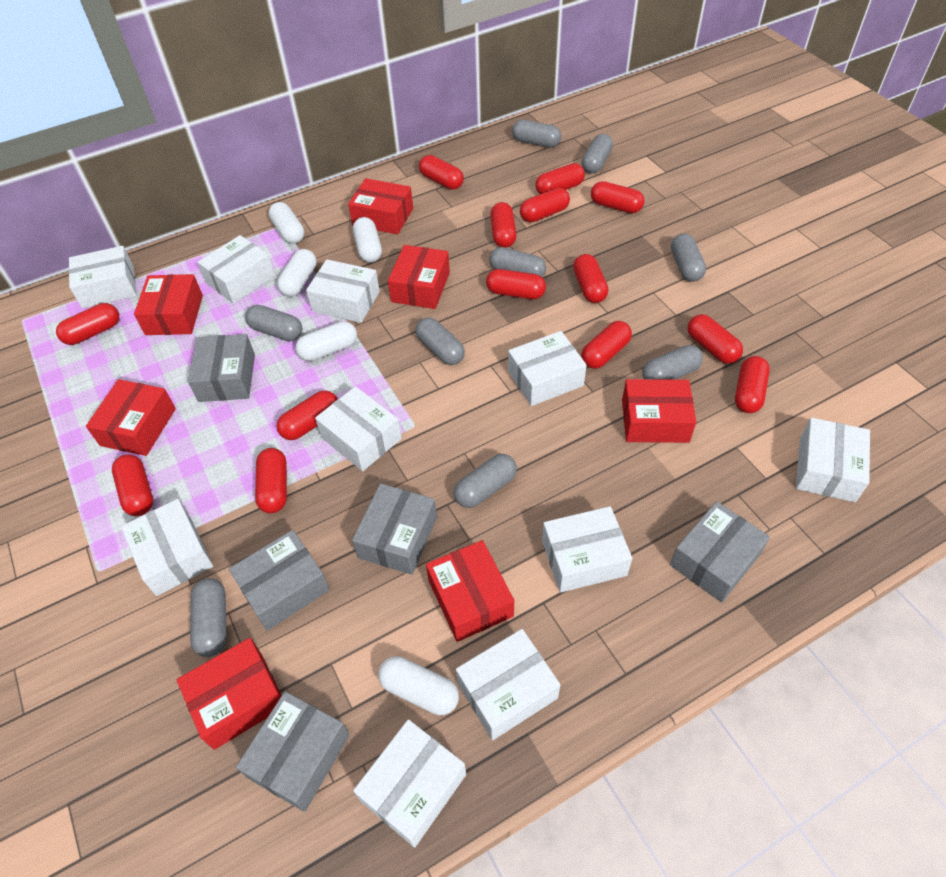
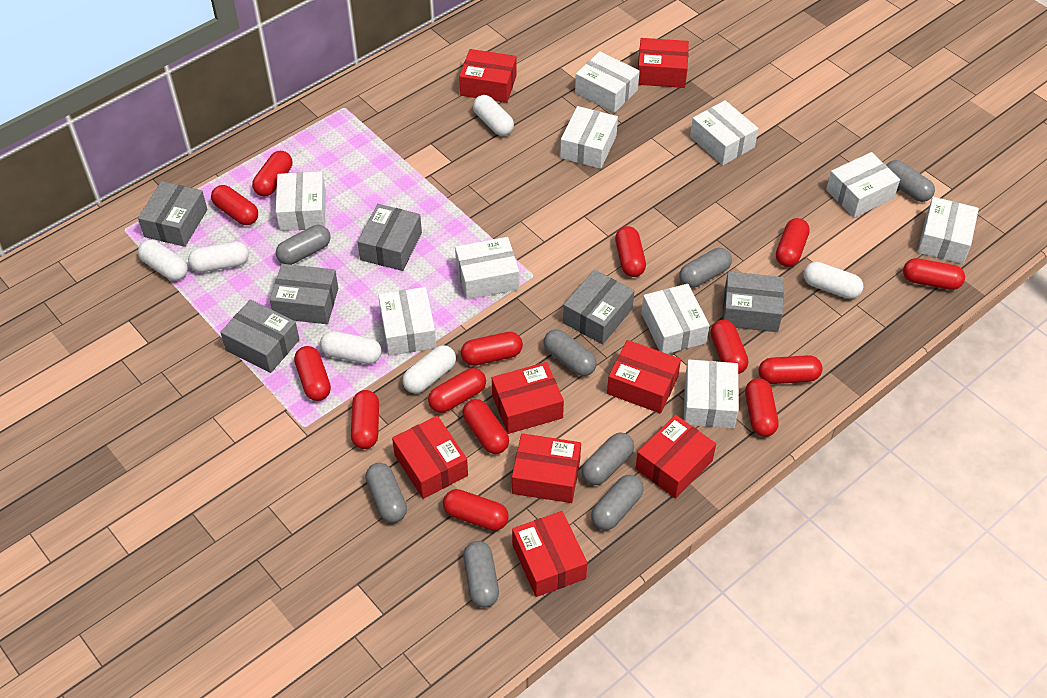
grey box: 5 -> 6
grey capsule: 9 -> 8
red box: 7 -> 8
white capsule: 5 -> 6

